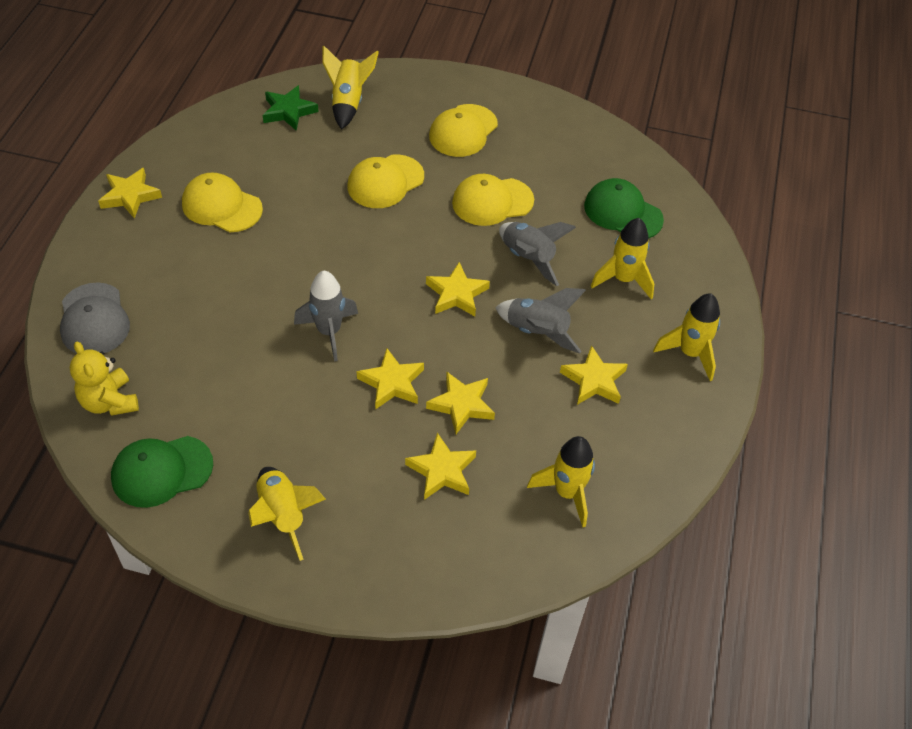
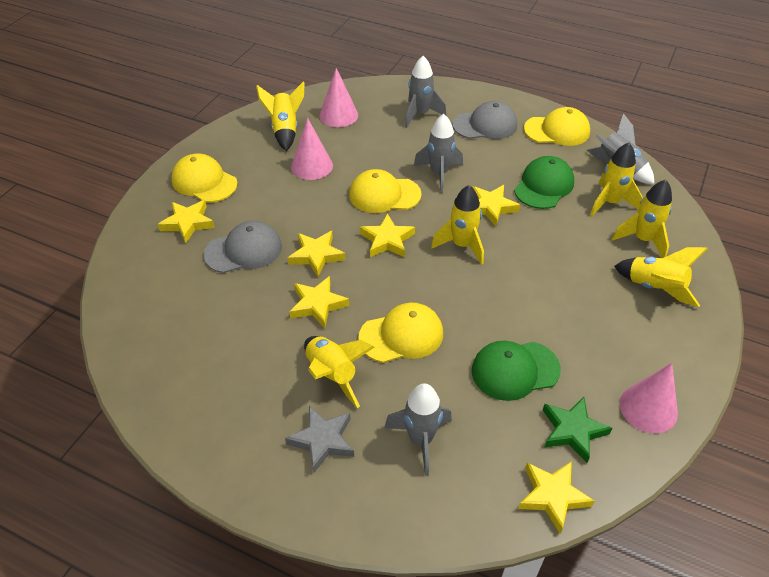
grey cap: 1 -> 2
grey rocket: 3 -> 4
grey star: 0 -> 1
pink cone: 0 -> 3
yellow rocket: 5 -> 6
yellow teddy bear: 1 -> 0

